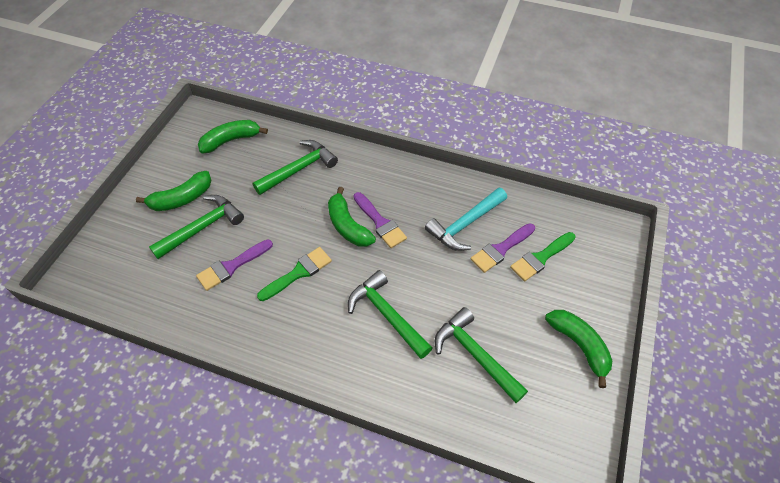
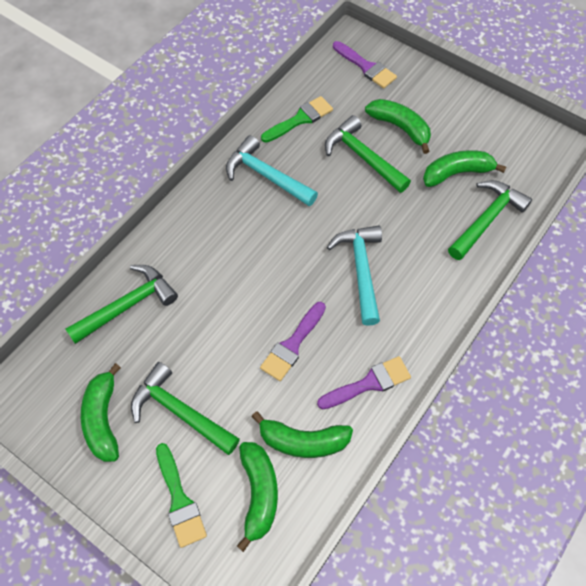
green banana: 4 -> 5
turquoise hammer: 1 -> 2

